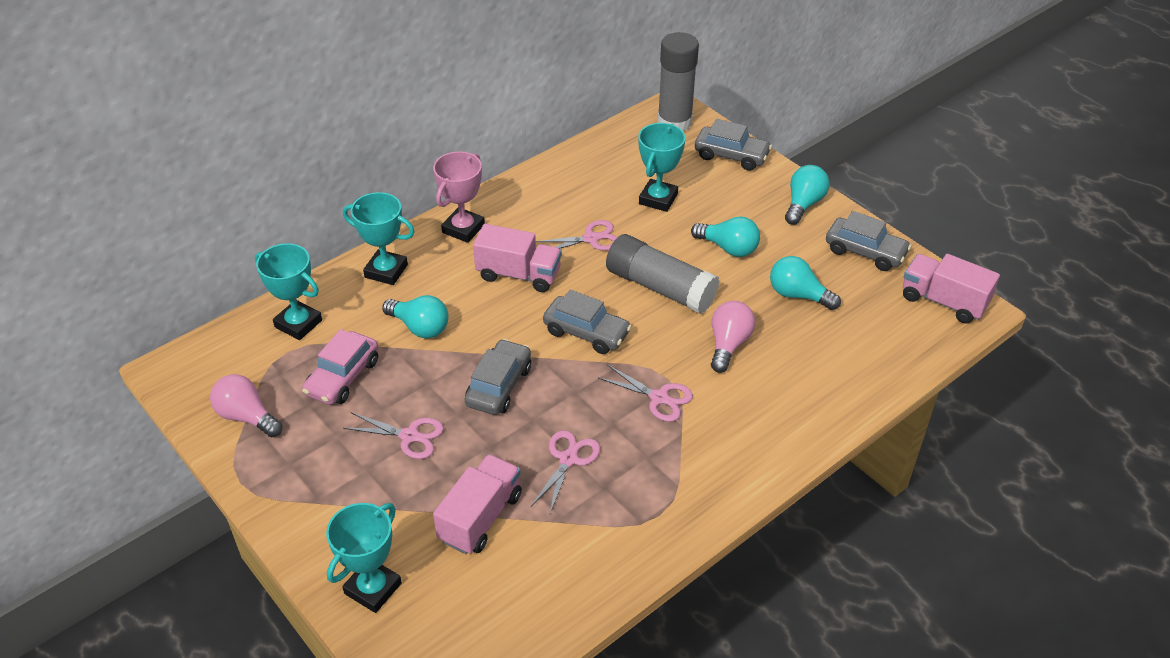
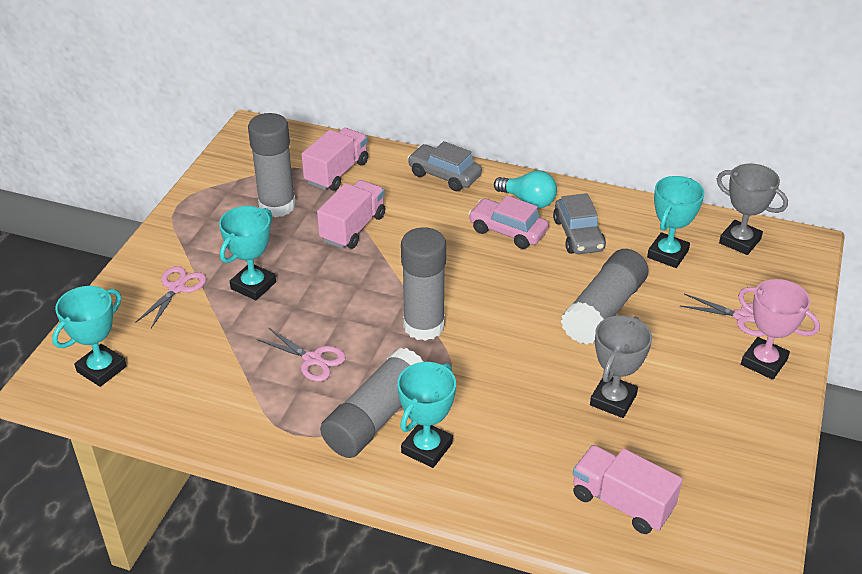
grey car: 4 -> 2
grey glue stick: 2 -> 4
grey trophy: 0 -> 2
pink light bulb: 2 -> 0
pink scissors: 4 -> 3
turquoise light bulb: 4 -> 1

